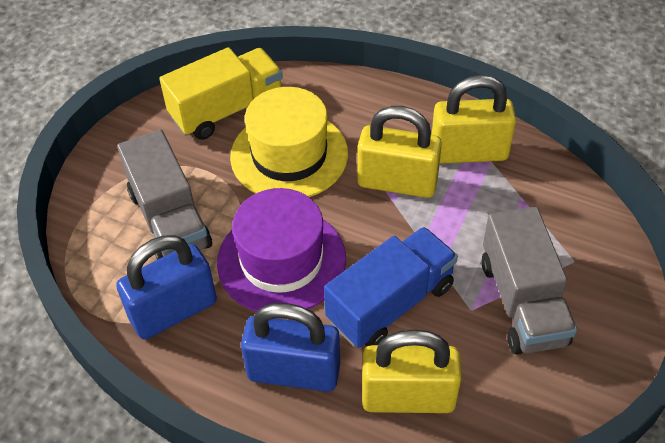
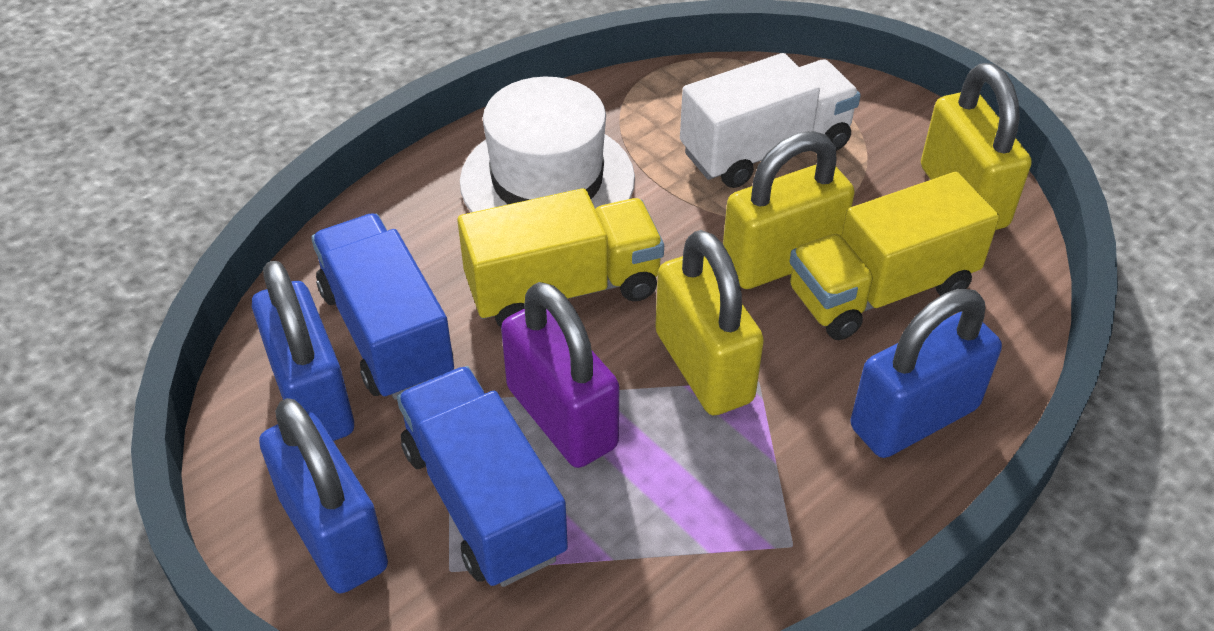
blue padlock: 2 -> 3
blue truck: 1 -> 2
grey truck: 2 -> 0
purple hat: 1 -> 0
purple padlock: 0 -> 1
white hat: 0 -> 1
white truck: 0 -> 1
yellow hat: 1 -> 0
yellow truck: 1 -> 2

